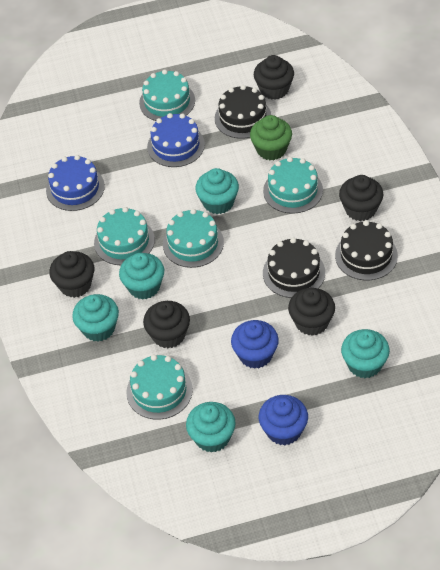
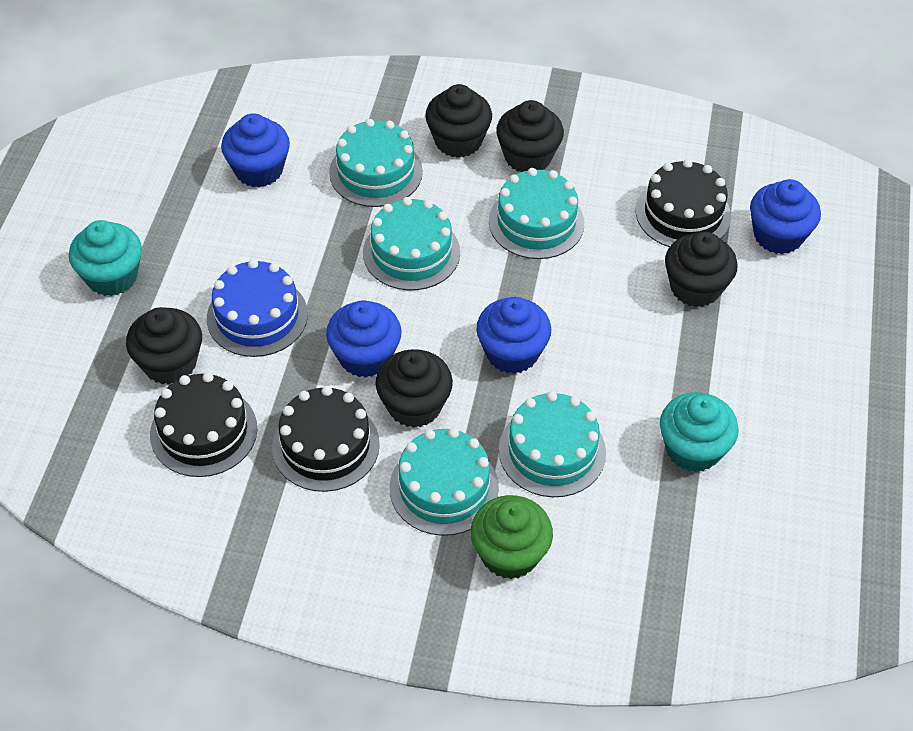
blue cake: 2 -> 1
blue cupcake: 2 -> 4
turquoise cupcake: 5 -> 2

